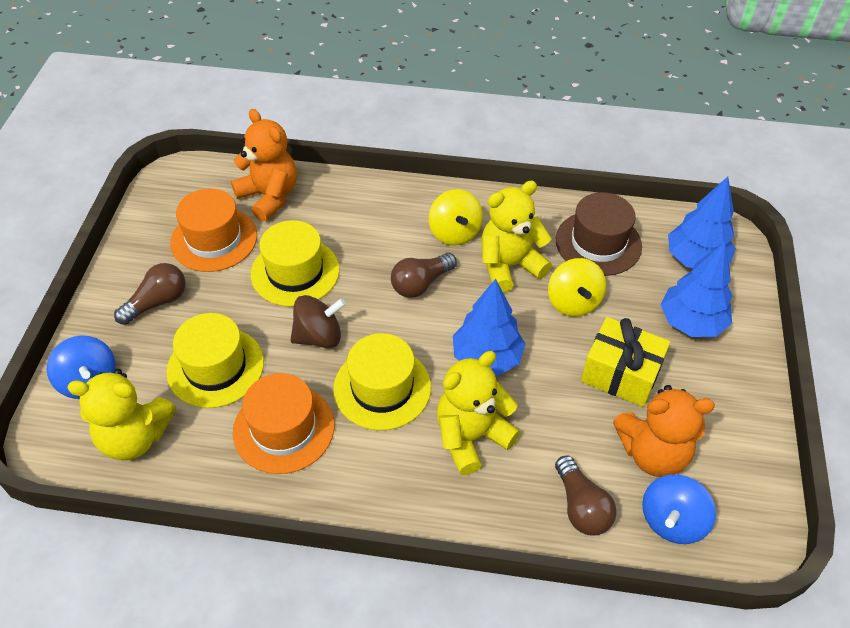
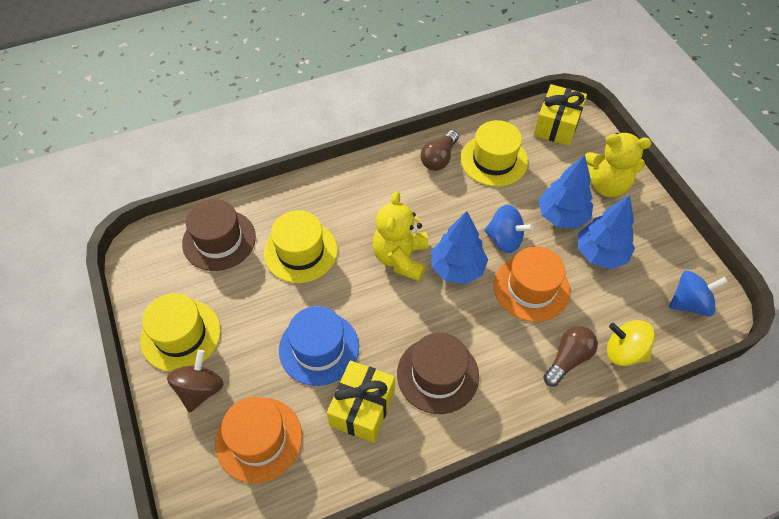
blue hat: 0 -> 1
brown hat: 1 -> 2
brown light bulb: 3 -> 2
orange teddy bear: 2 -> 0
yellow gift: 1 -> 2
yellow spinning top: 2 -> 1
yellow teddy bear: 3 -> 2

